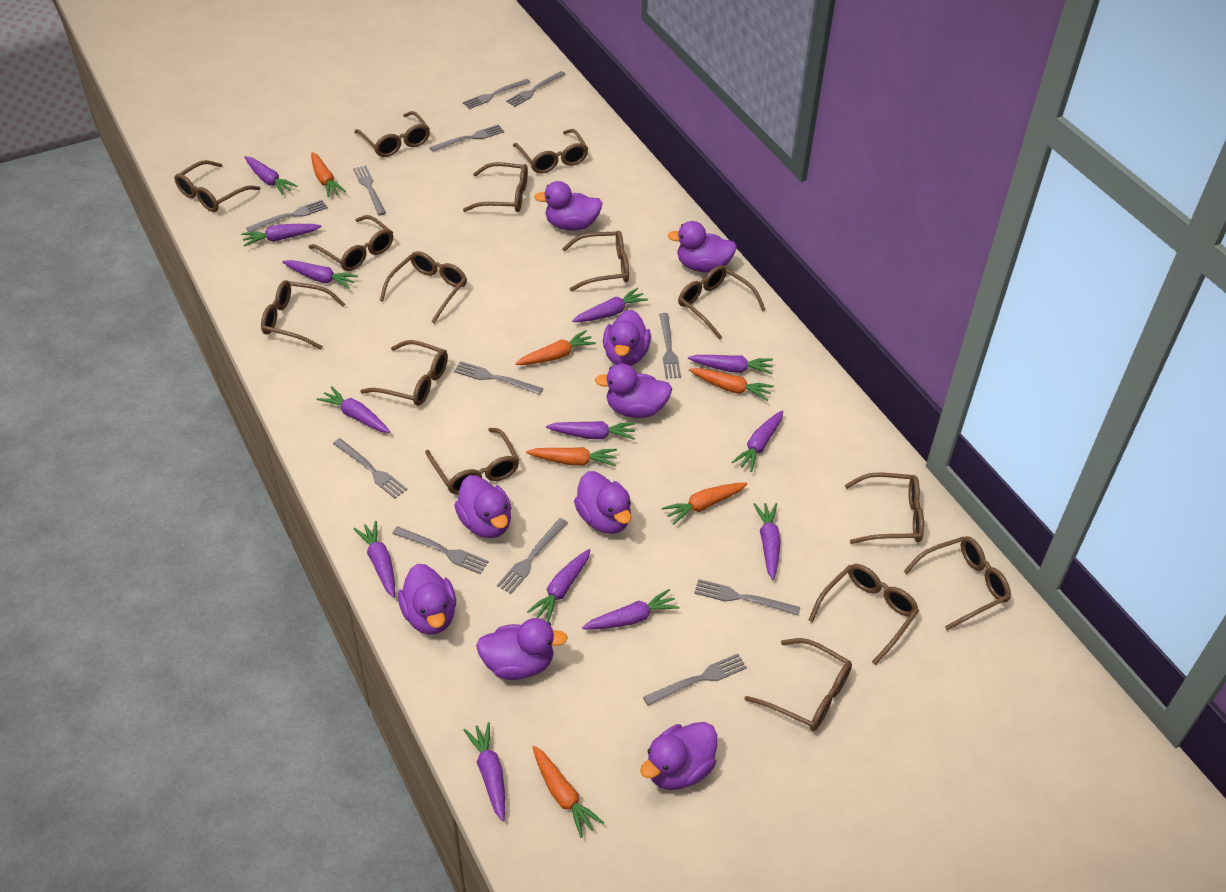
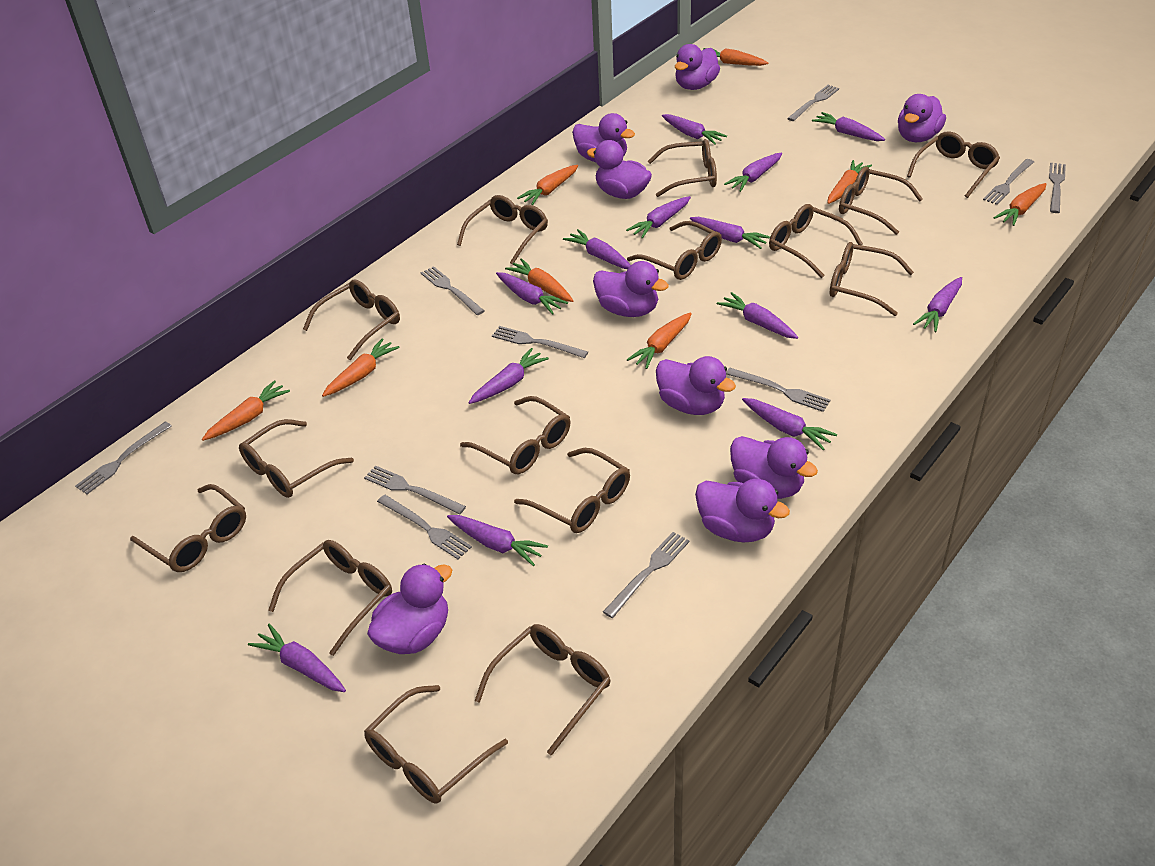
grey fork: 12 -> 10
orange carrot: 6 -> 8

